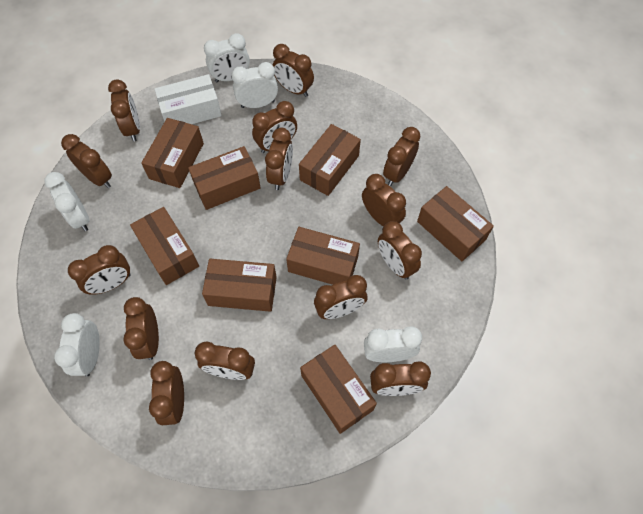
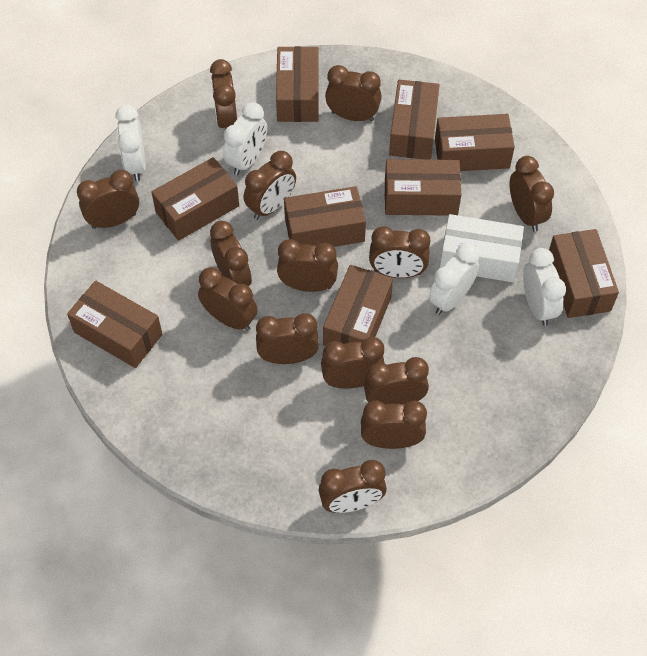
brown box: 8 -> 9
white clock: 5 -> 4

